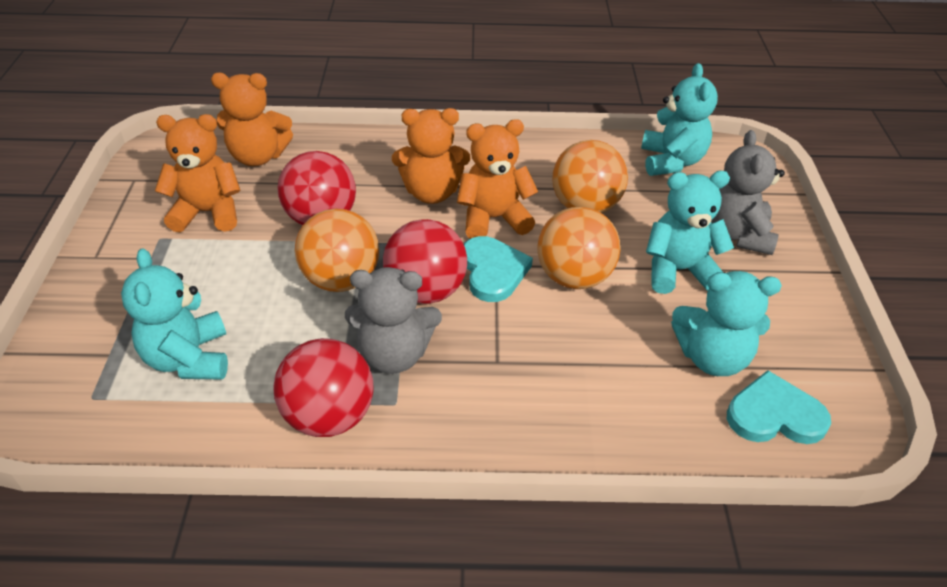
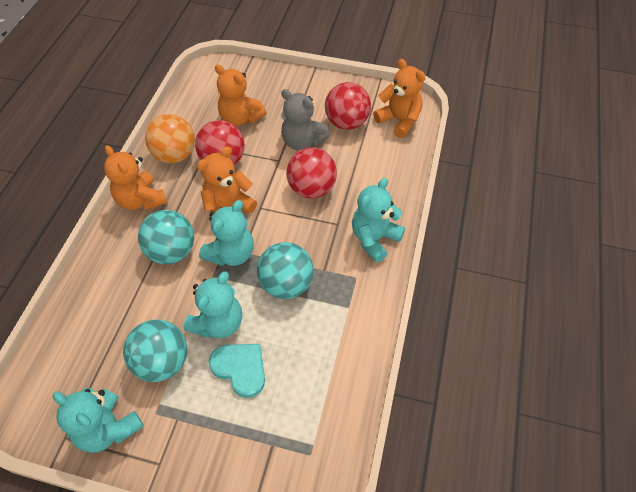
grey teddy bear: 2 -> 1
orange ball: 3 -> 1
turquoise ball: 0 -> 3
turquoise heart: 2 -> 1

